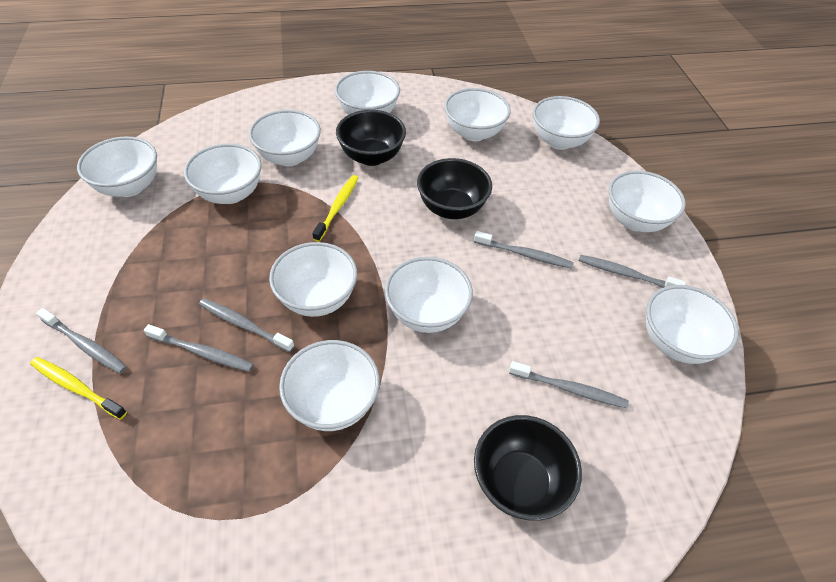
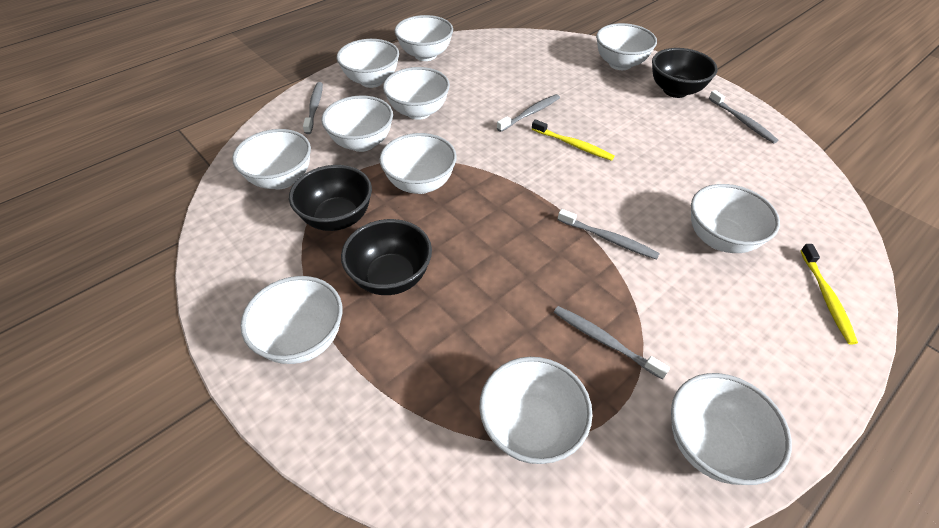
grey toothbrush: 6 -> 5

